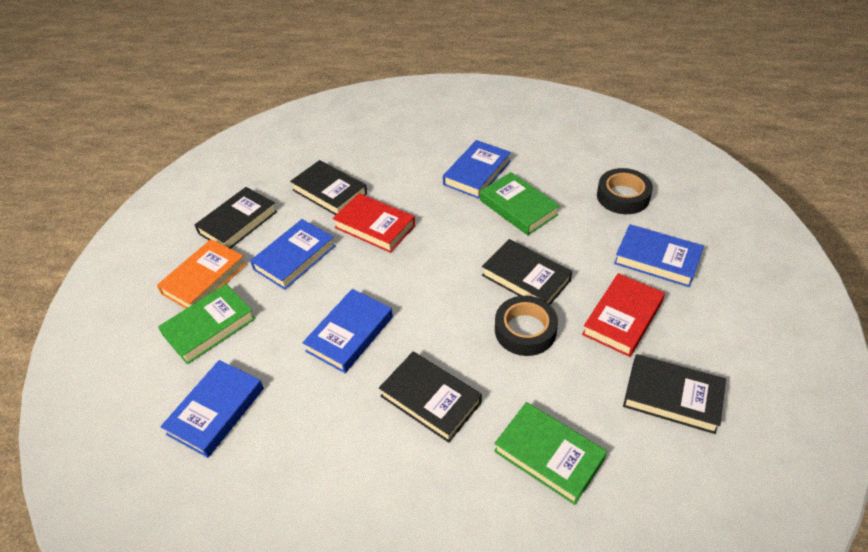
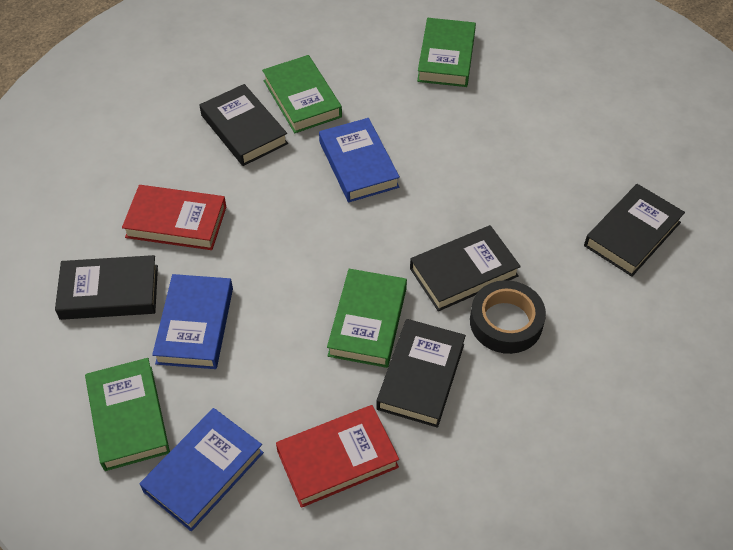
black tape: 2 -> 1
blue book: 5 -> 3
green book: 3 -> 4
orange book: 1 -> 0

